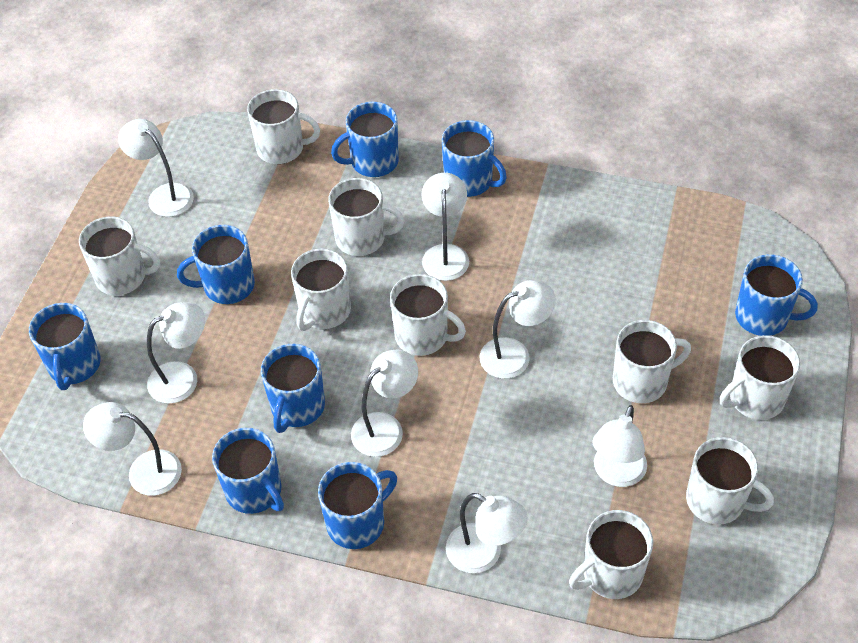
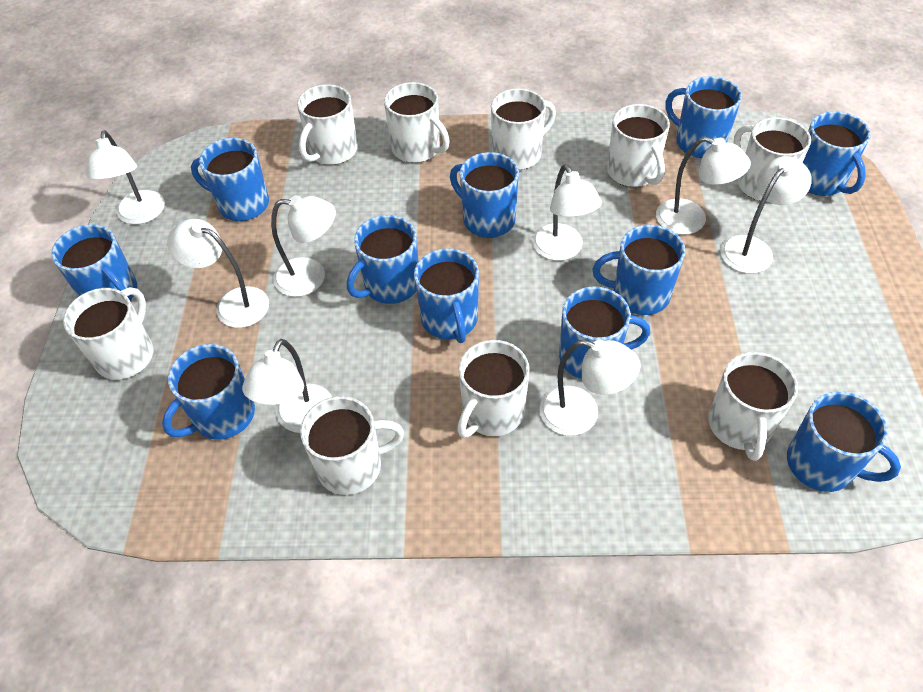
blue mug: 8 -> 11

